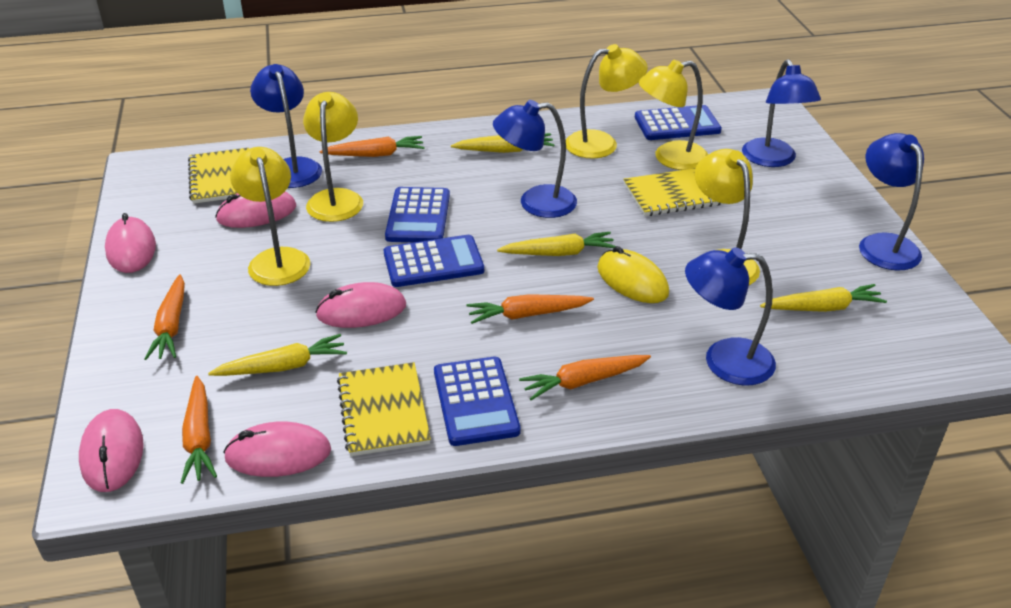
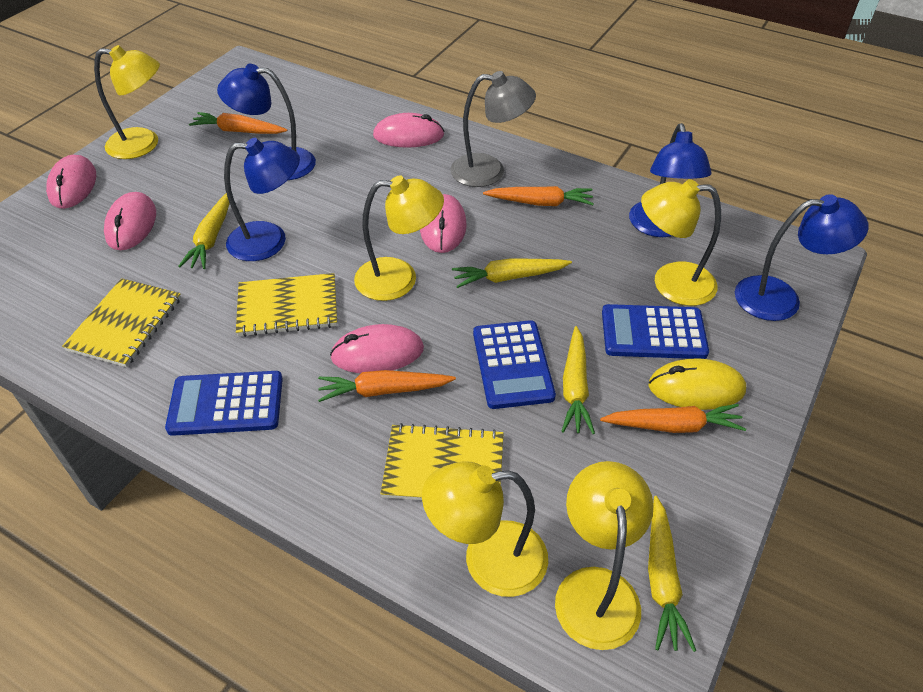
blue calculator: 4 -> 3
blue lamp: 5 -> 4
grey lamp: 0 -> 1
orange carrot: 5 -> 4

